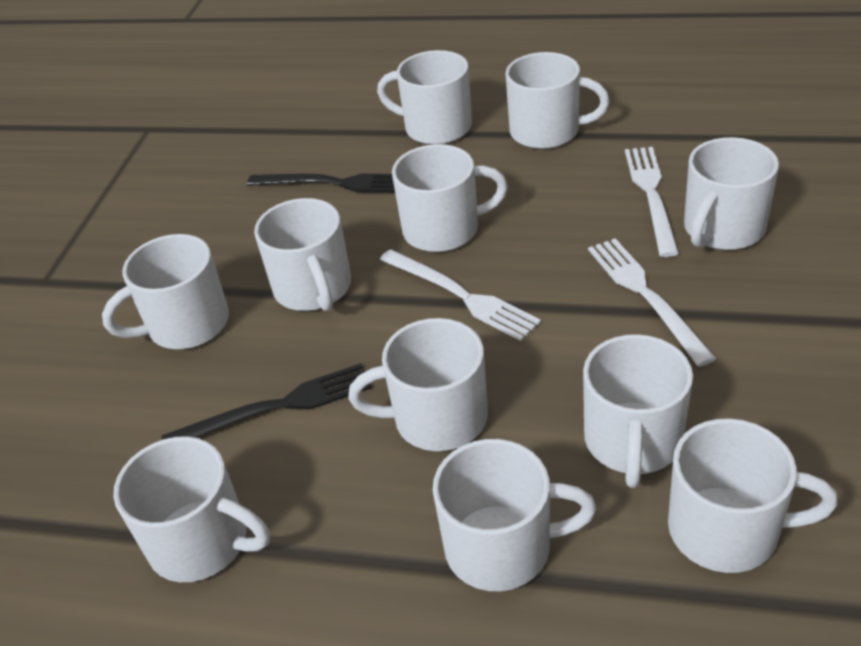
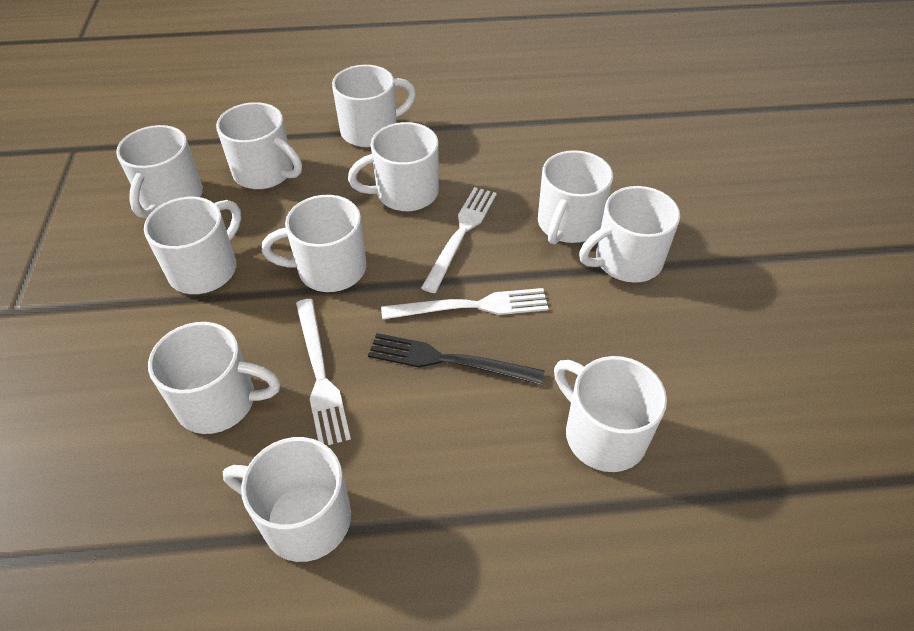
black fork: 2 -> 1

